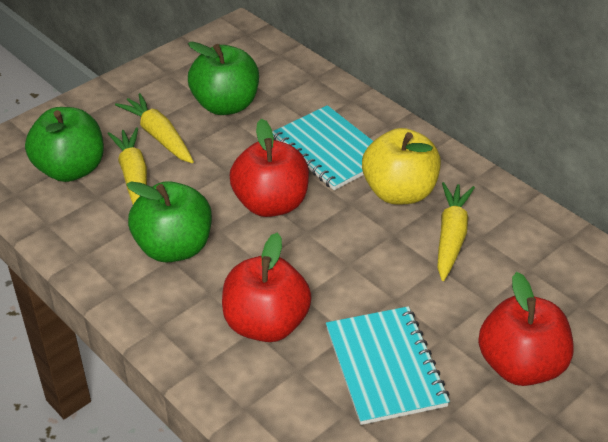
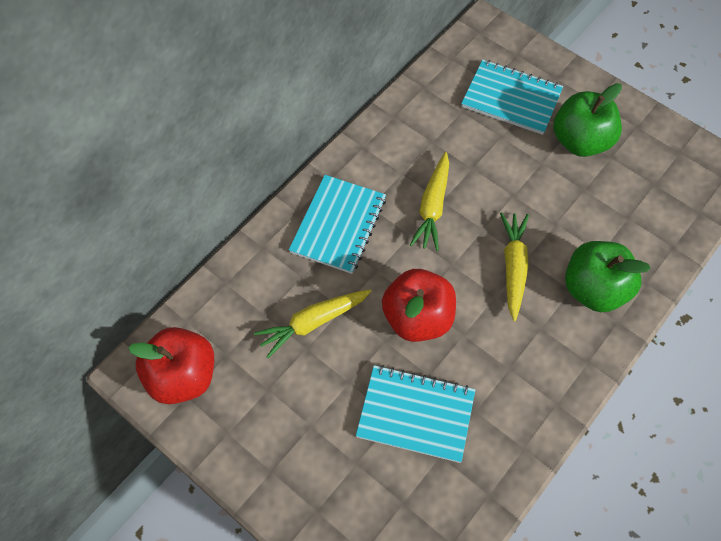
green apple: 3 -> 2
red apple: 3 -> 2
turquoise notebook: 2 -> 3
yellow apple: 1 -> 0

